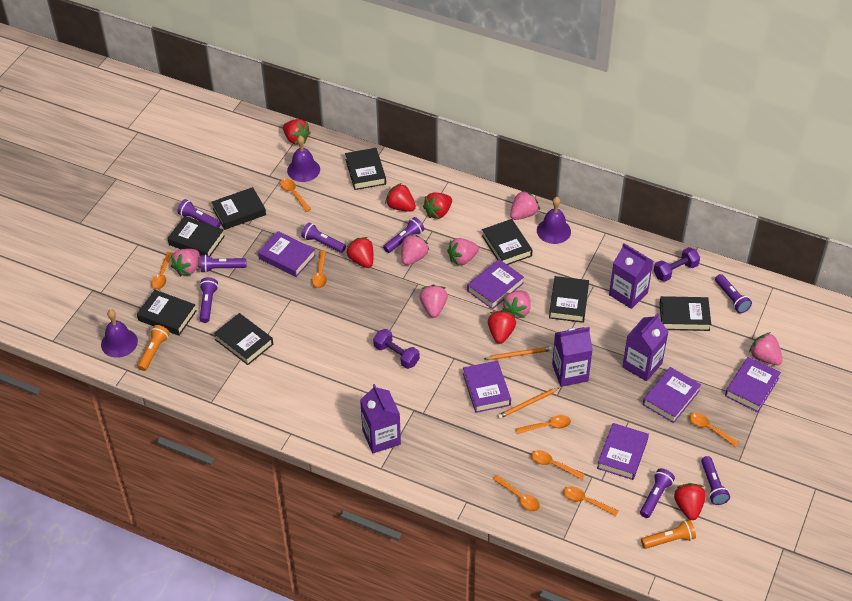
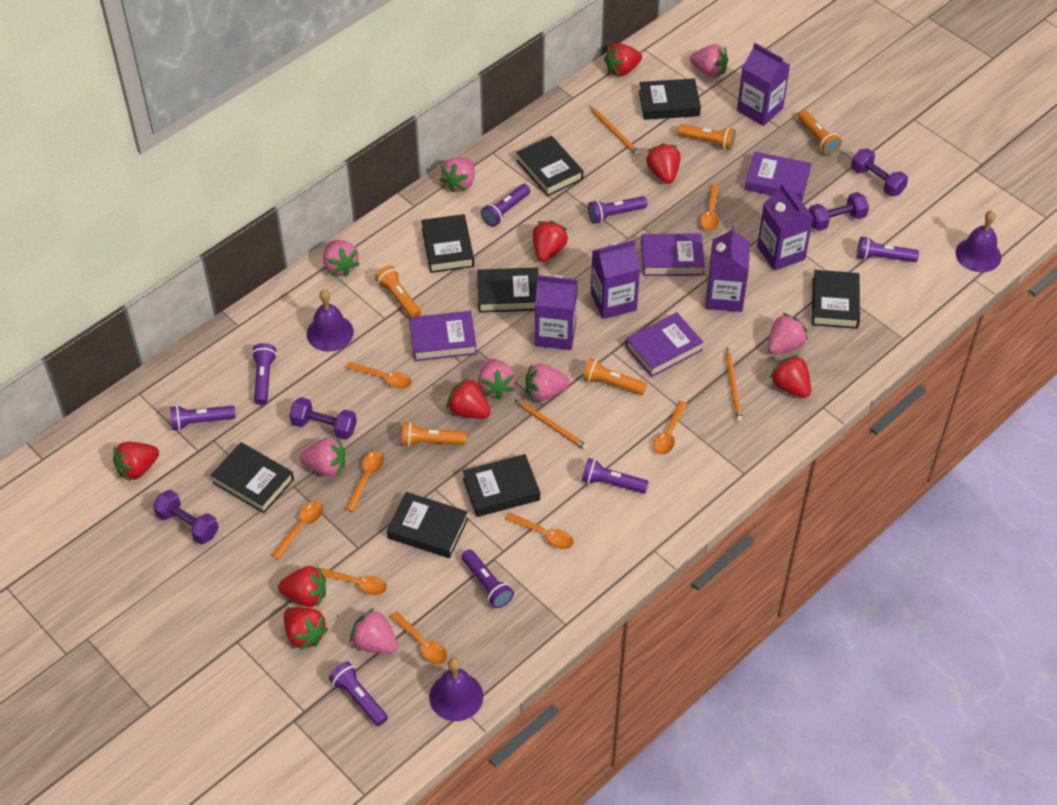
orange flashlight: 2 -> 5
orange pencil: 2 -> 3
pink strawberry: 7 -> 8
purple book: 6 -> 4
purple carton: 4 -> 5
purple dumbbell: 2 -> 4
red strawberry: 6 -> 8

